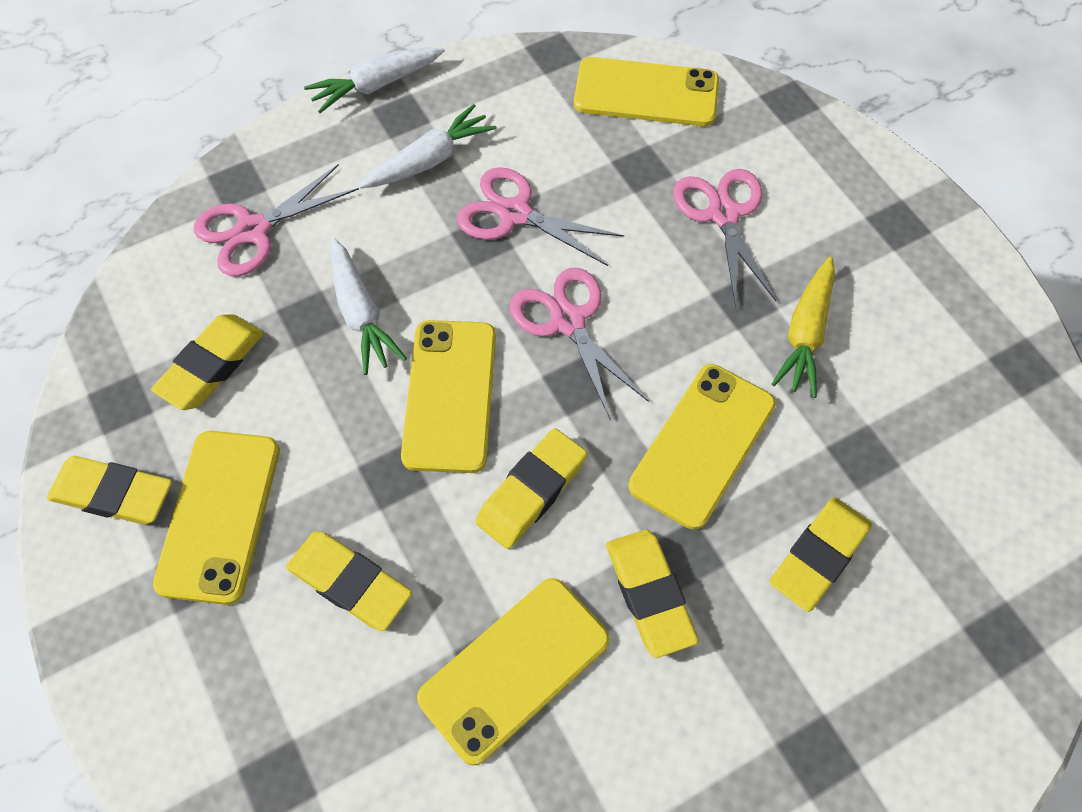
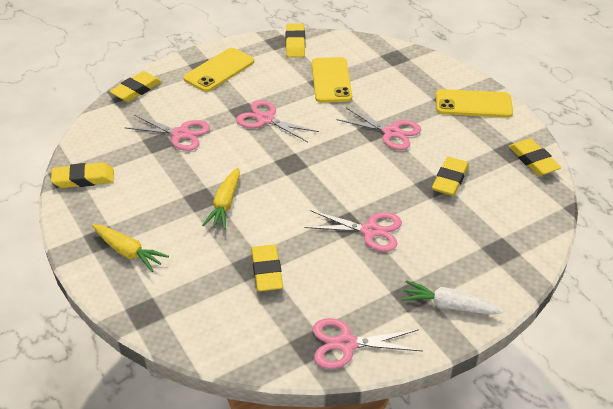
pink scissors: 4 -> 5
white carrot: 3 -> 1
yellow carrot: 1 -> 2
yellow phone: 5 -> 3

